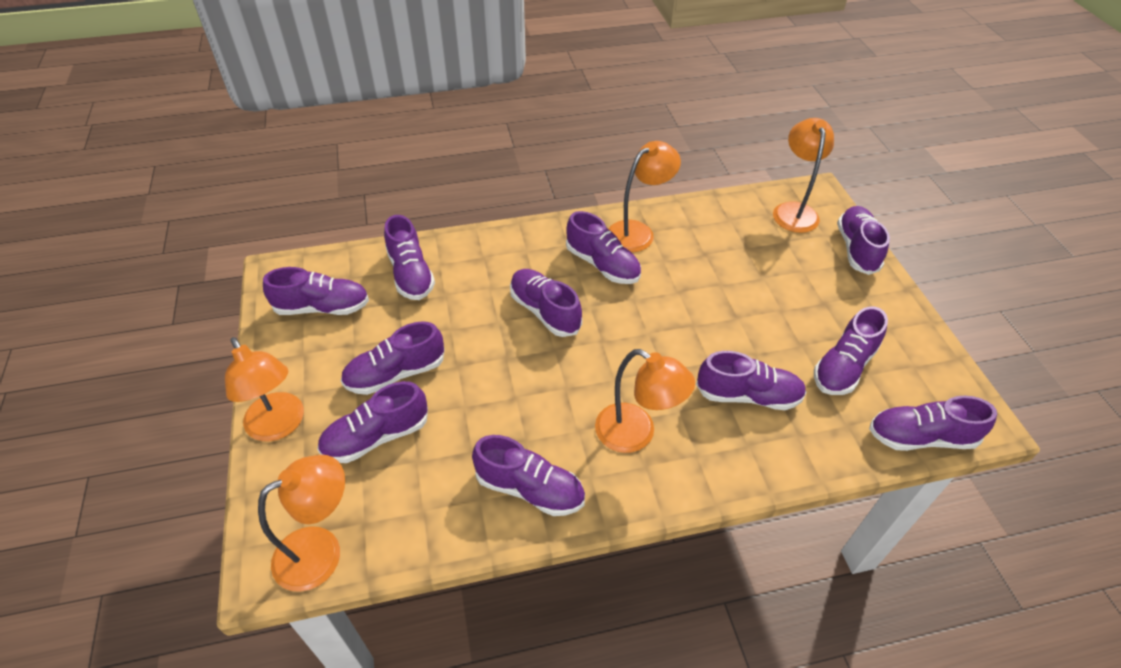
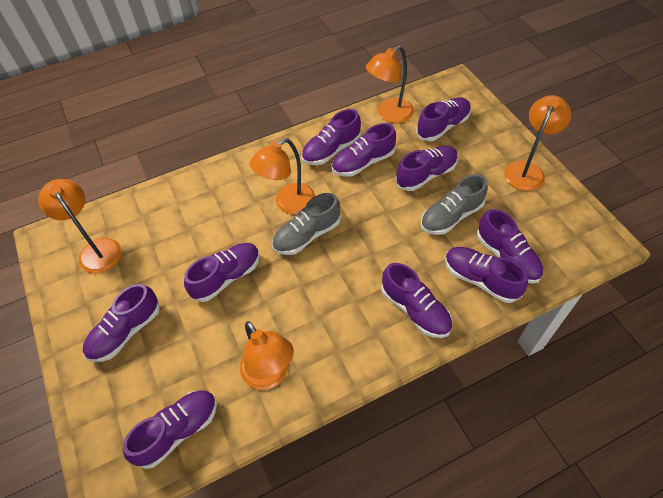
grey shoe: 0 -> 2
purple shoe: 11 -> 10

